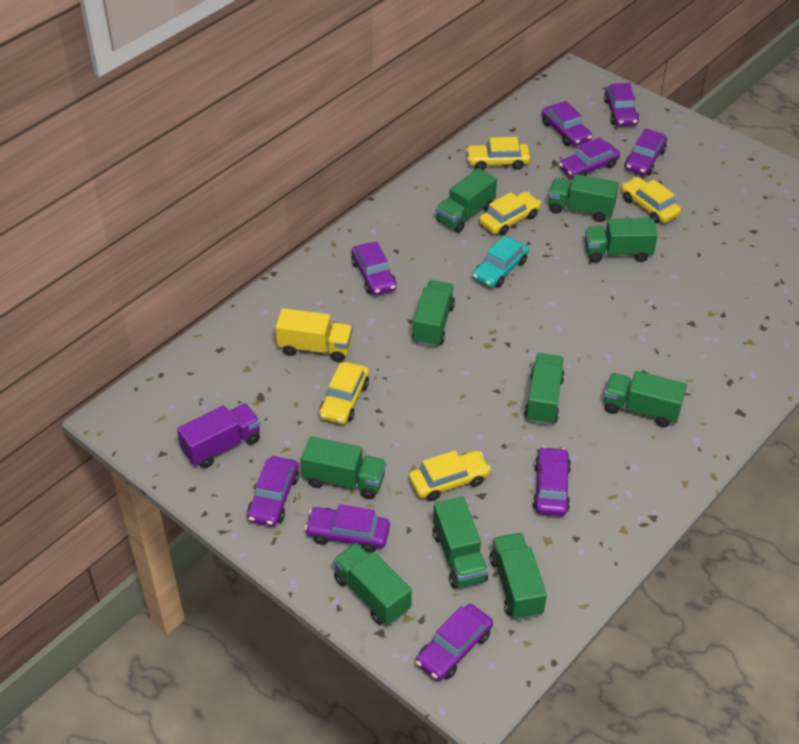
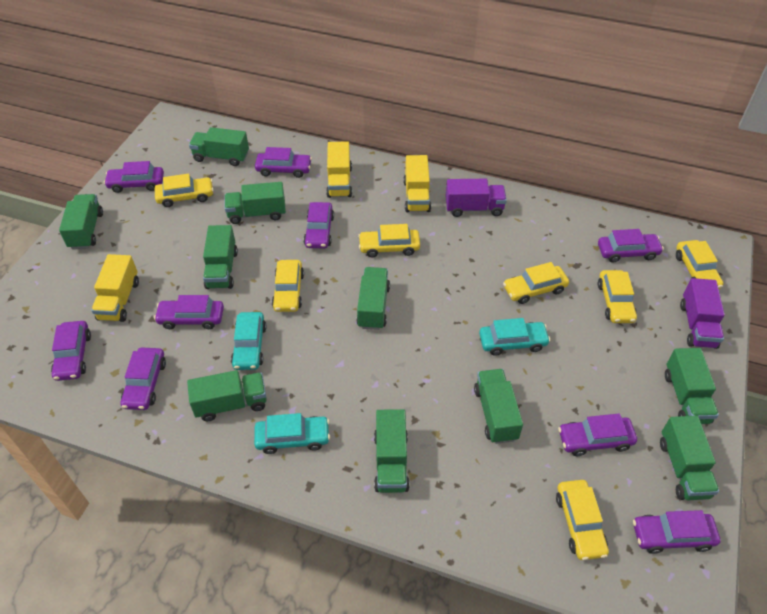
purple truck: 1 -> 2
turquoise car: 1 -> 3
yellow car: 5 -> 7
yellow truck: 1 -> 3

